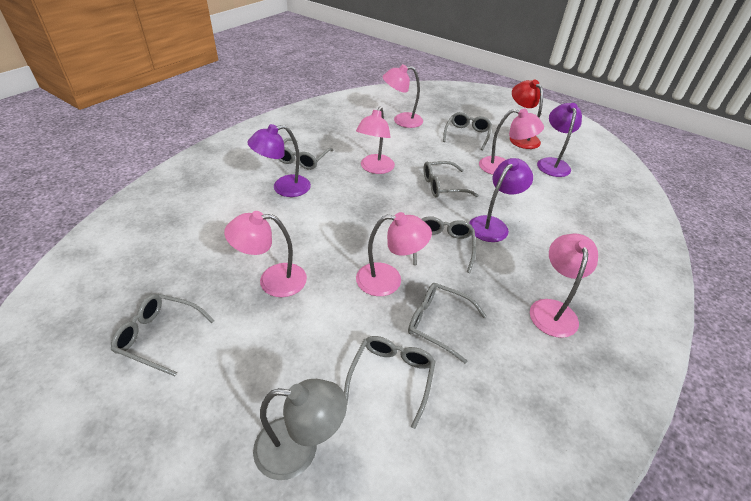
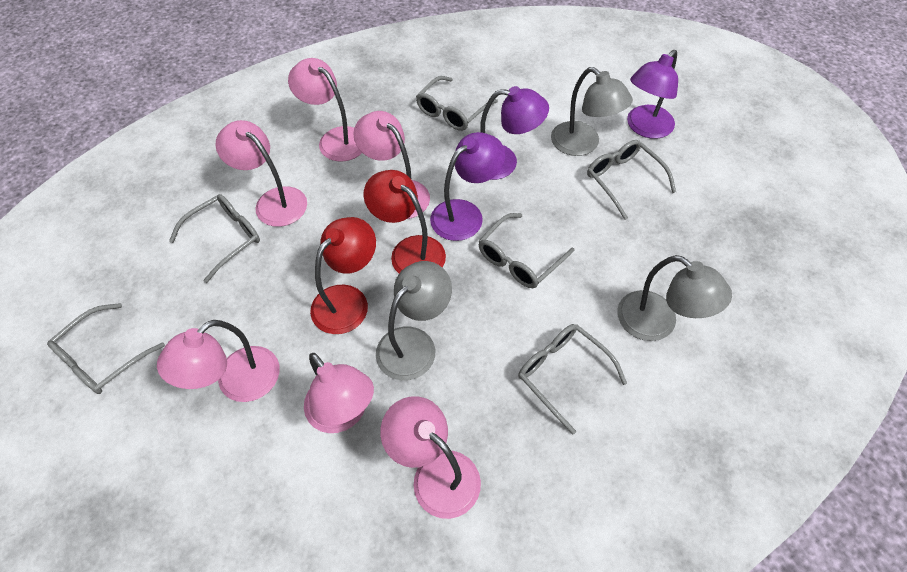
grey glasses: 7 -> 6
grey lamp: 1 -> 3
red lamp: 1 -> 2

